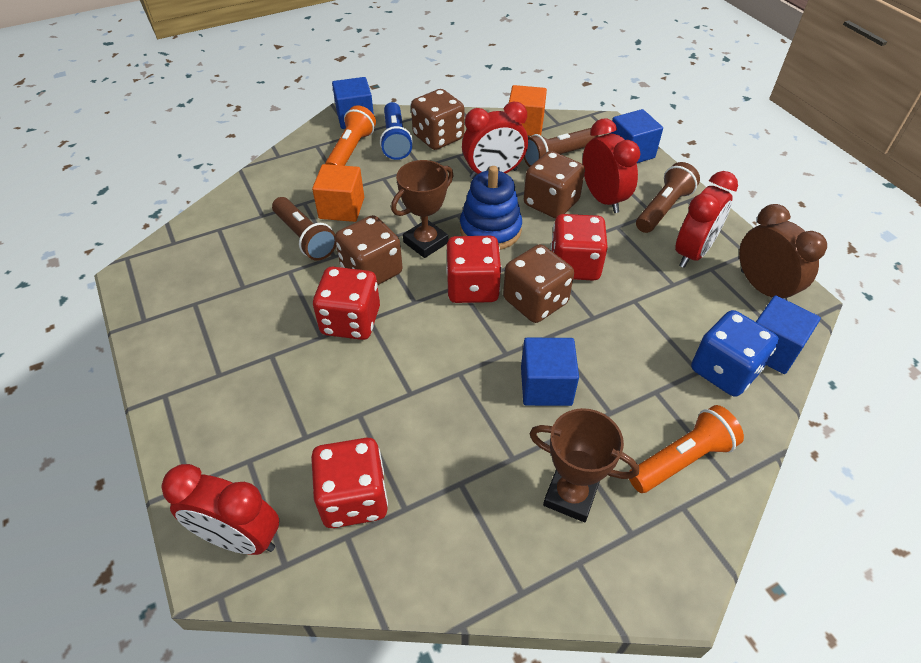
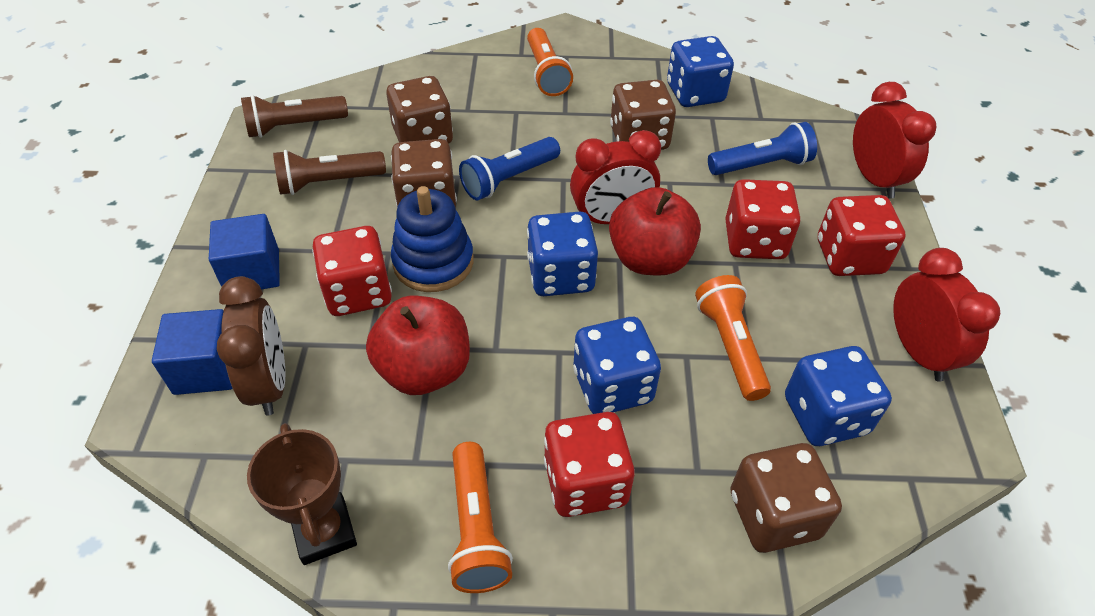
blue cube: 4 -> 2
blue dice: 1 -> 4
blue flashlight: 1 -> 2
brown flashlight: 3 -> 2
brown trophy: 2 -> 1
orange cube: 2 -> 0
orange flashlight: 2 -> 3
red apple: 0 -> 2
red clock: 4 -> 3

